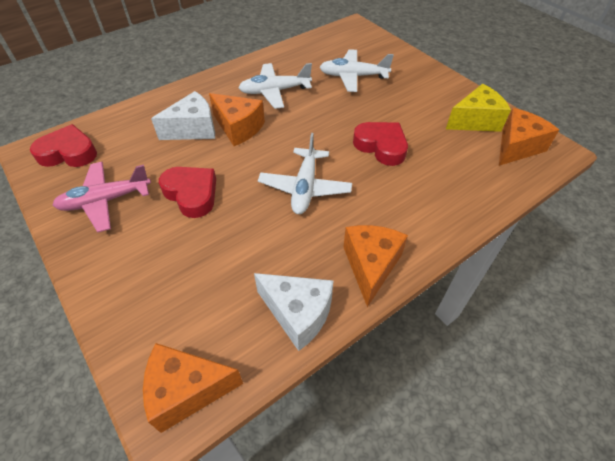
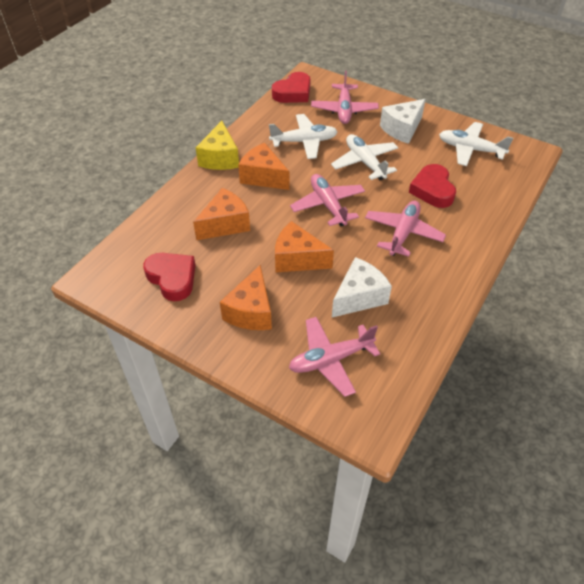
pink plane: 1 -> 4

